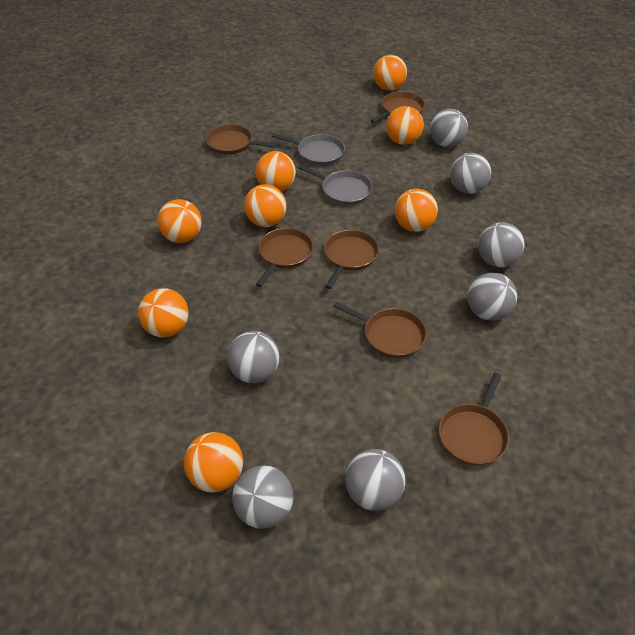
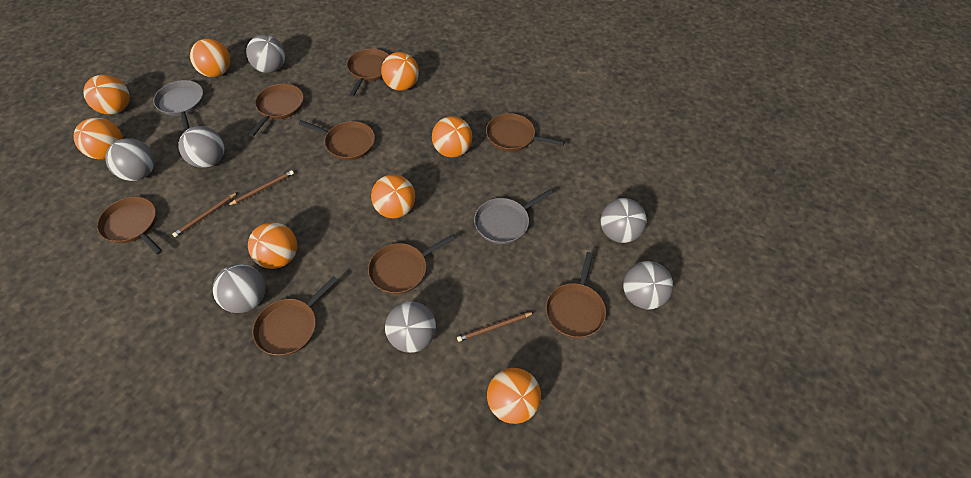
brown pan: 6 -> 8
brown pencil: 0 -> 3

